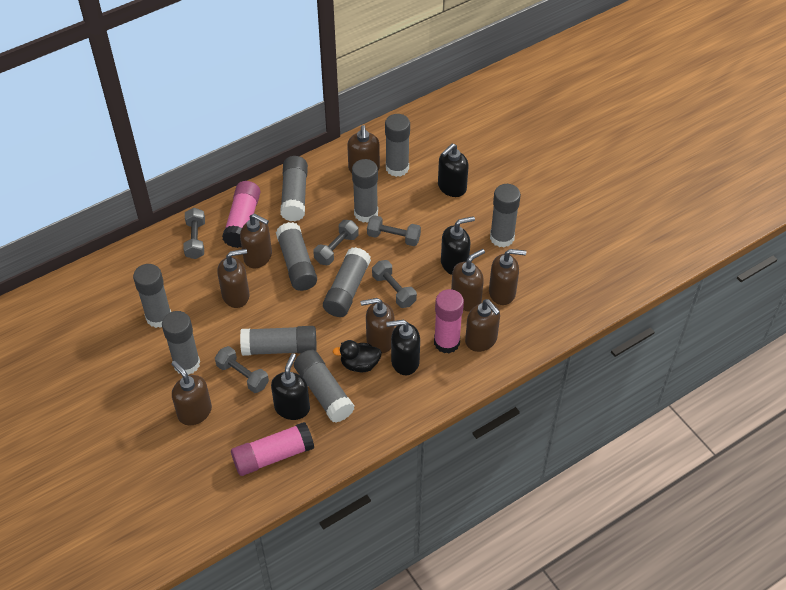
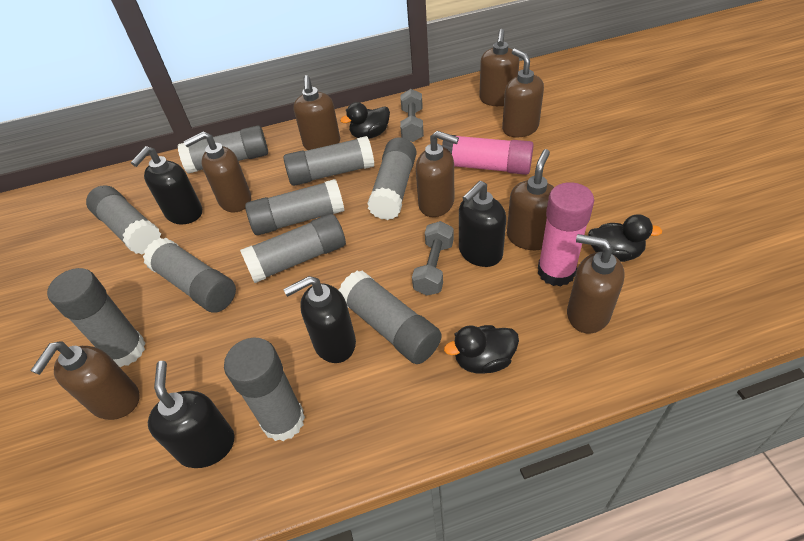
black duck: 1 -> 3
grey dumbbell: 5 -> 2
pink glue stick: 3 -> 2

